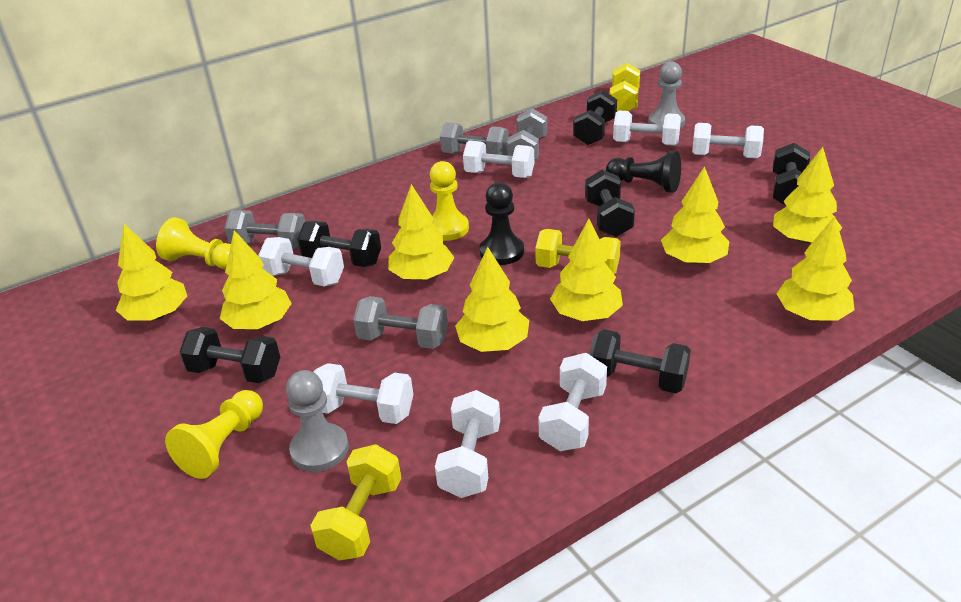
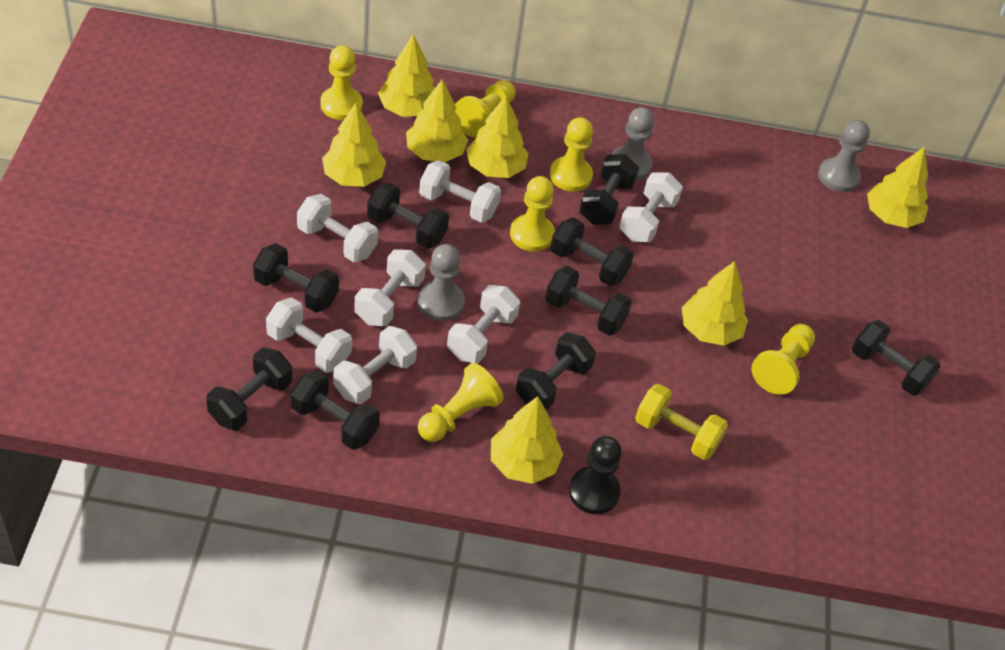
black dumbbell: 6 -> 9
black pawn: 2 -> 1
grey dumbbell: 4 -> 0
grey pawn: 2 -> 3
yellow dumbbell: 3 -> 1
yellow pawn: 3 -> 6
yellow tree: 8 -> 7

